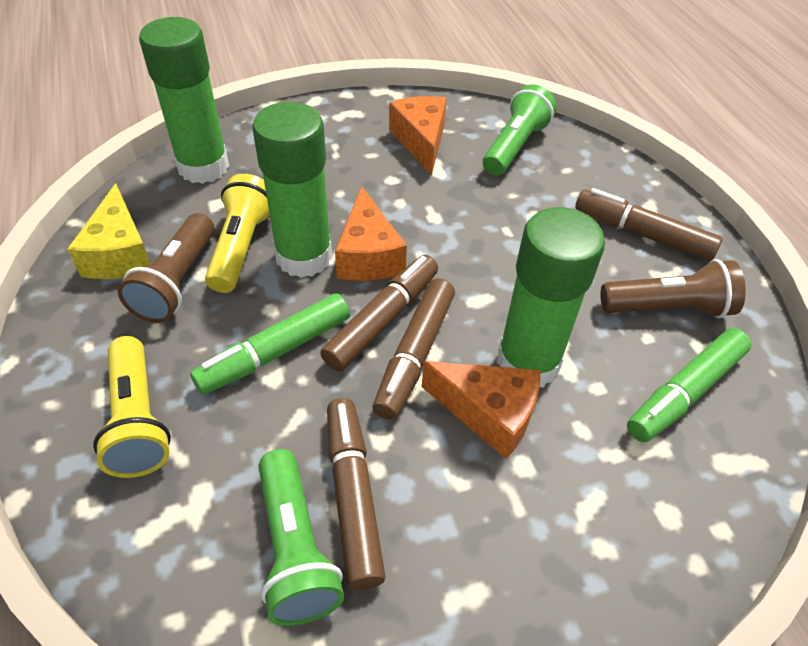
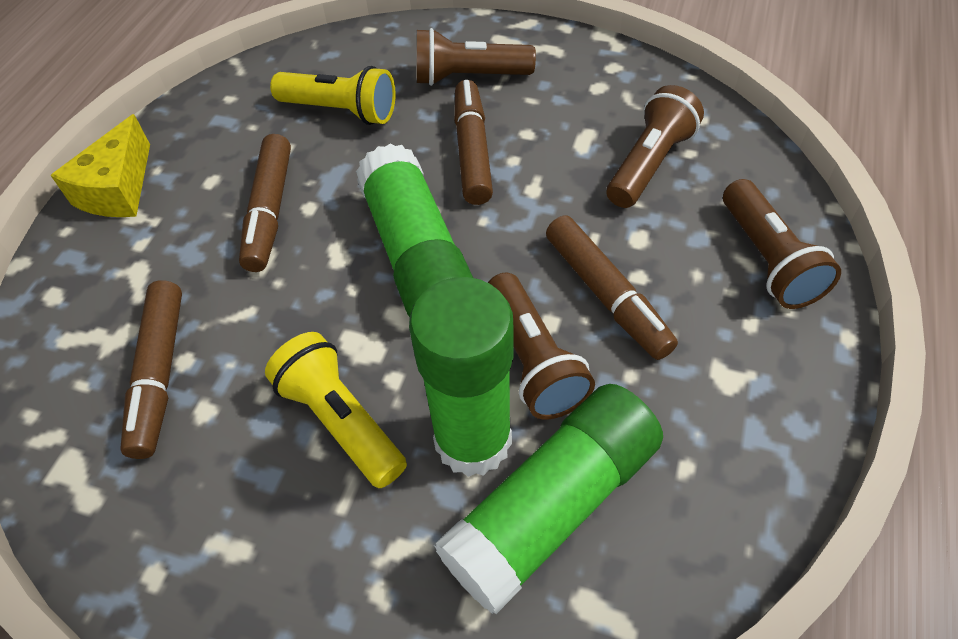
brown flashlight: 2 -> 4
green flashlight: 2 -> 0
green marker: 2 -> 0
orange cheese: 3 -> 0

